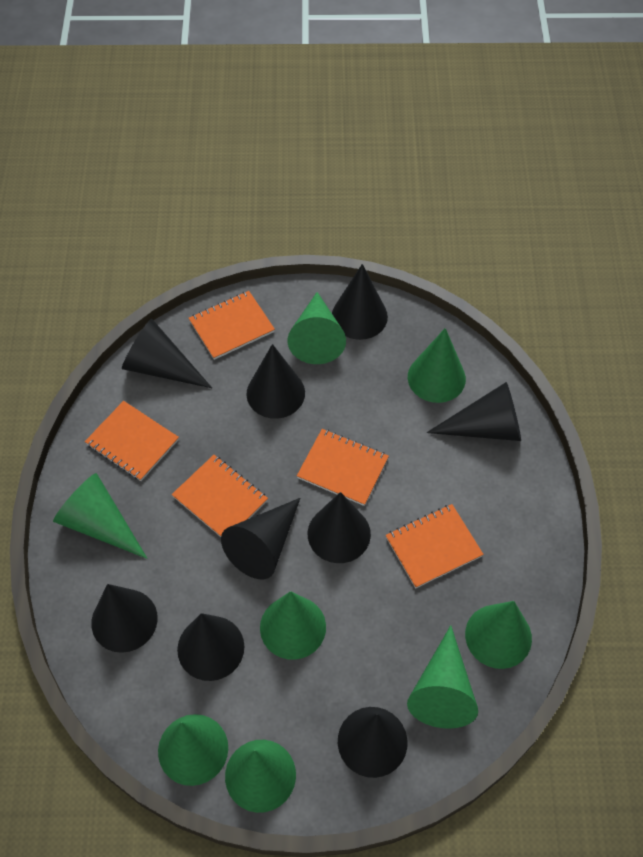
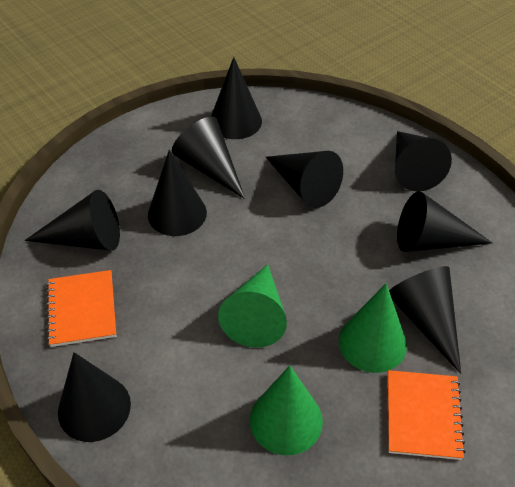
green cone: 8 -> 3
orange notebook: 5 -> 2

